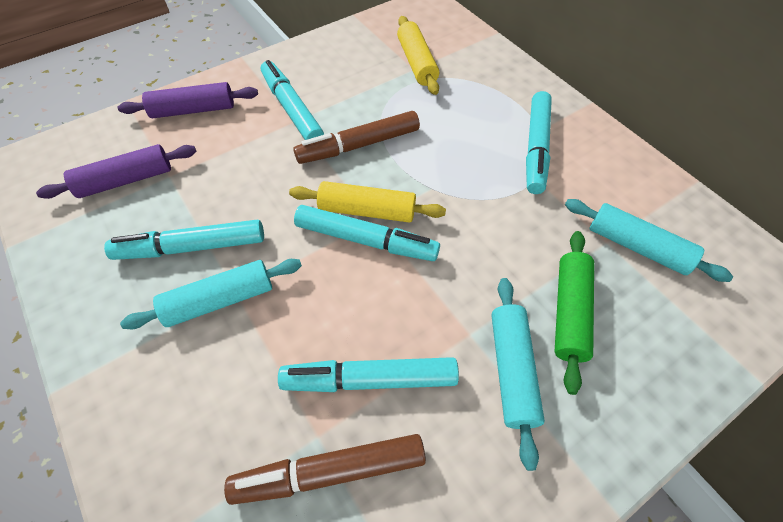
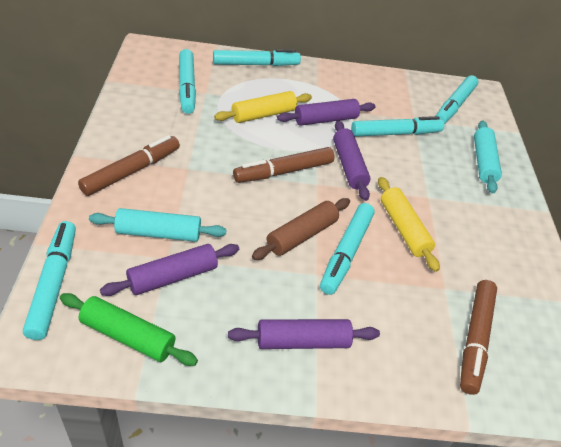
brown marker: 2 -> 3
brown rolling pin: 0 -> 1
purple rolling pin: 2 -> 4
turquoise marker: 5 -> 6
turquoise rolling pin: 3 -> 2

